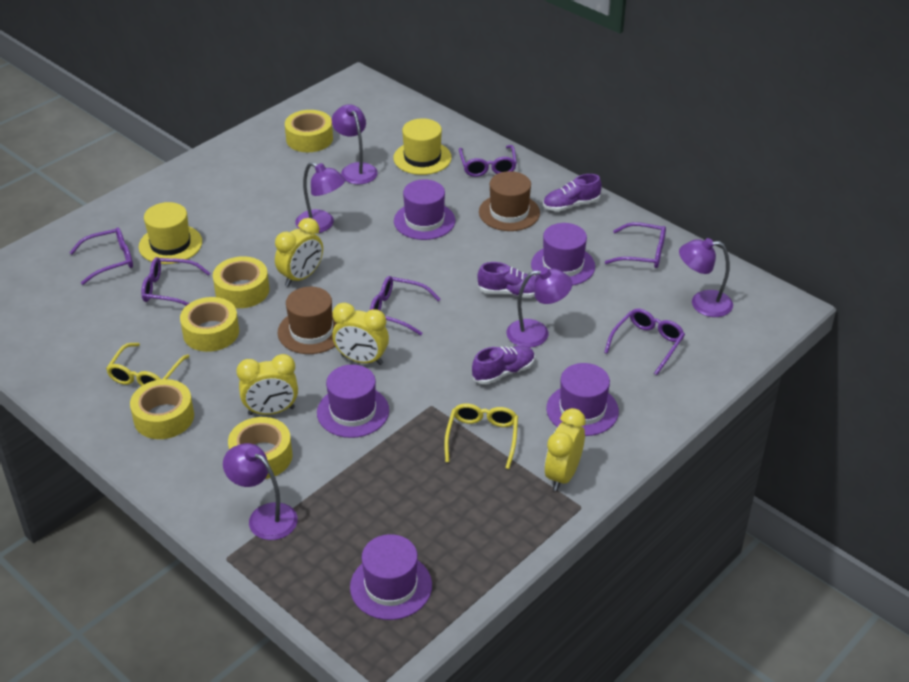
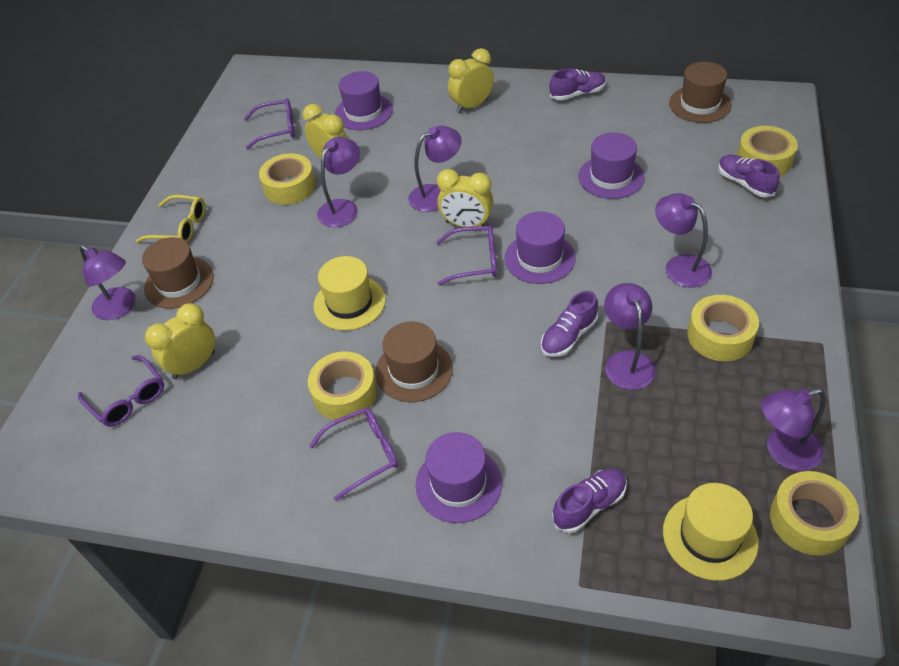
brown hat: 2 -> 3
purple glasses: 6 -> 4
purple hat: 5 -> 4
purple lamp: 5 -> 6
purple shoe: 3 -> 4
yellow glasses: 2 -> 1

